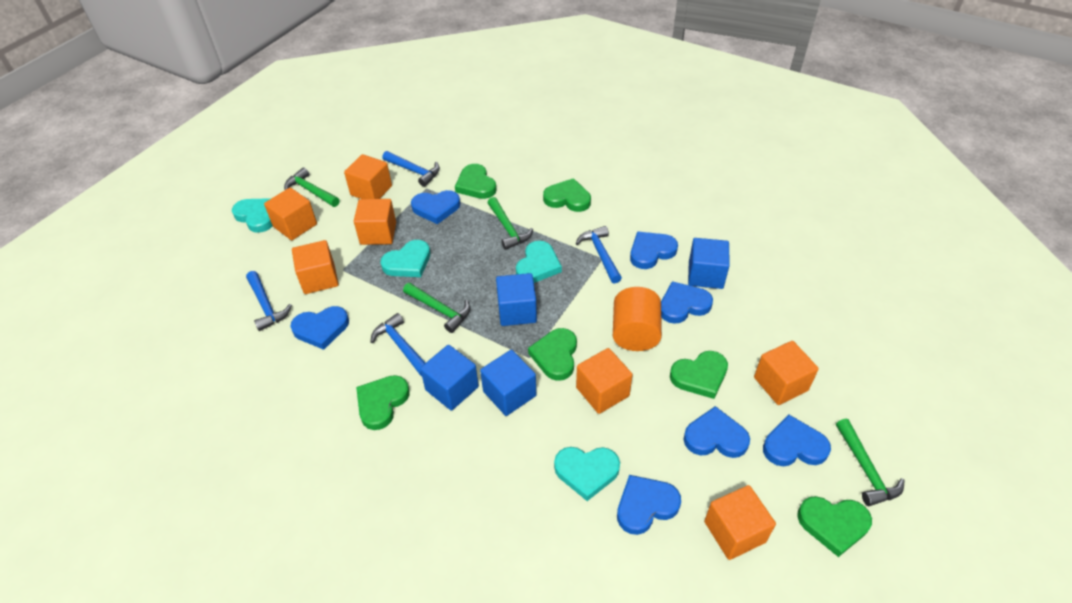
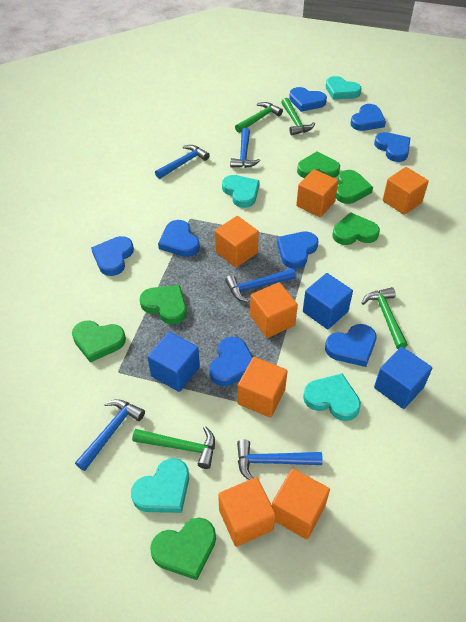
blue cube: 4 -> 3
blue hammer: 4 -> 5
blue heart: 7 -> 8
orange cylinder: 1 -> 0

